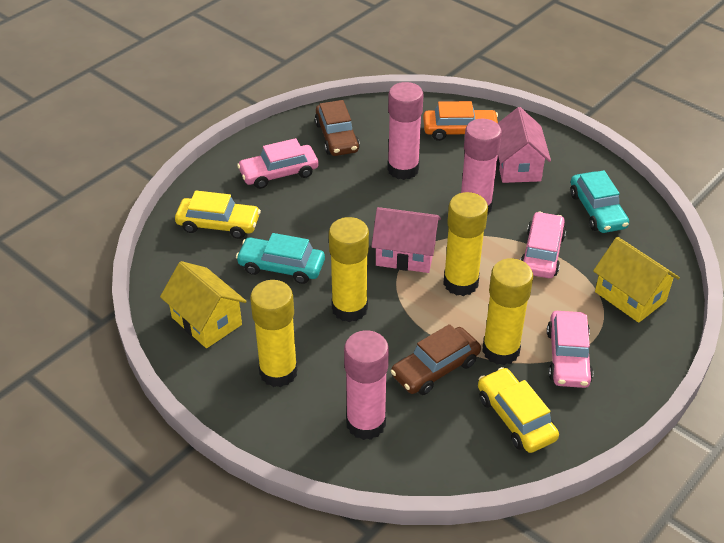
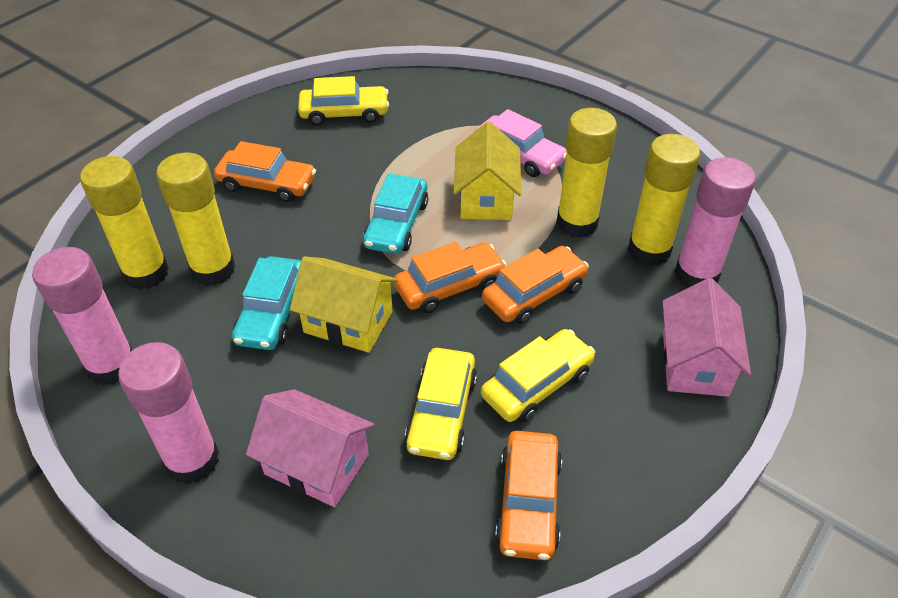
brown car: 2 -> 0
orange car: 1 -> 4
pink car: 3 -> 1
yellow car: 2 -> 3

